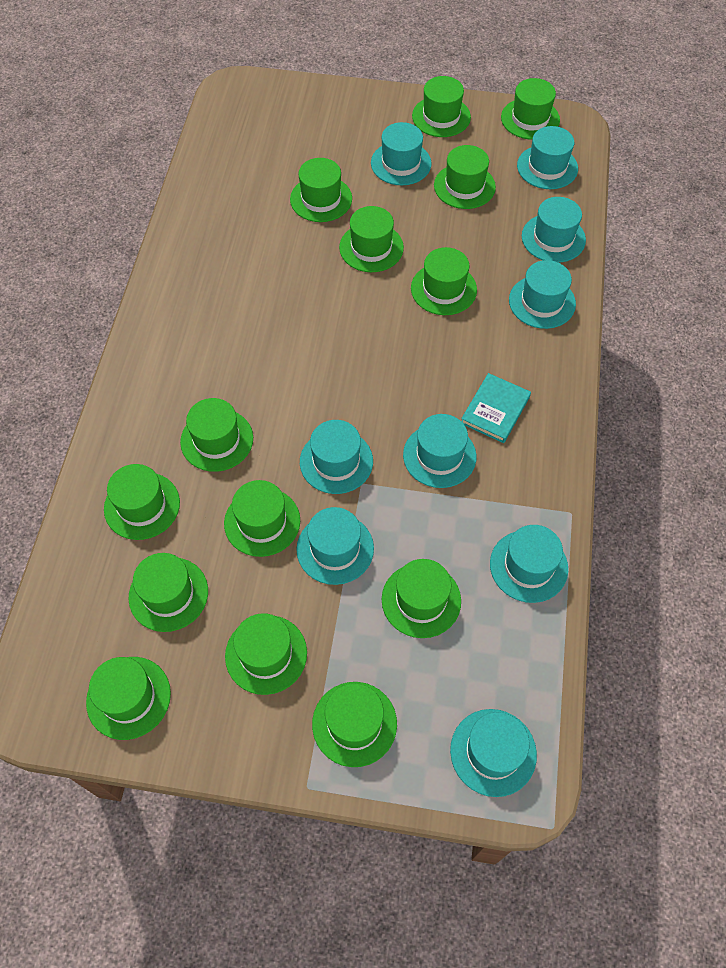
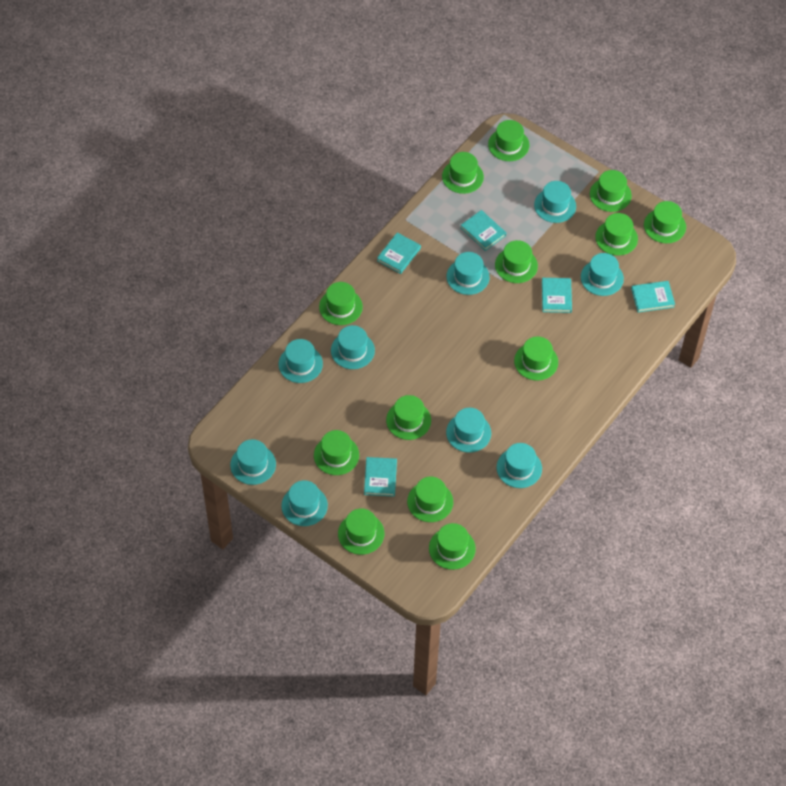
green hat: 14 -> 13
turquoise book: 1 -> 5

